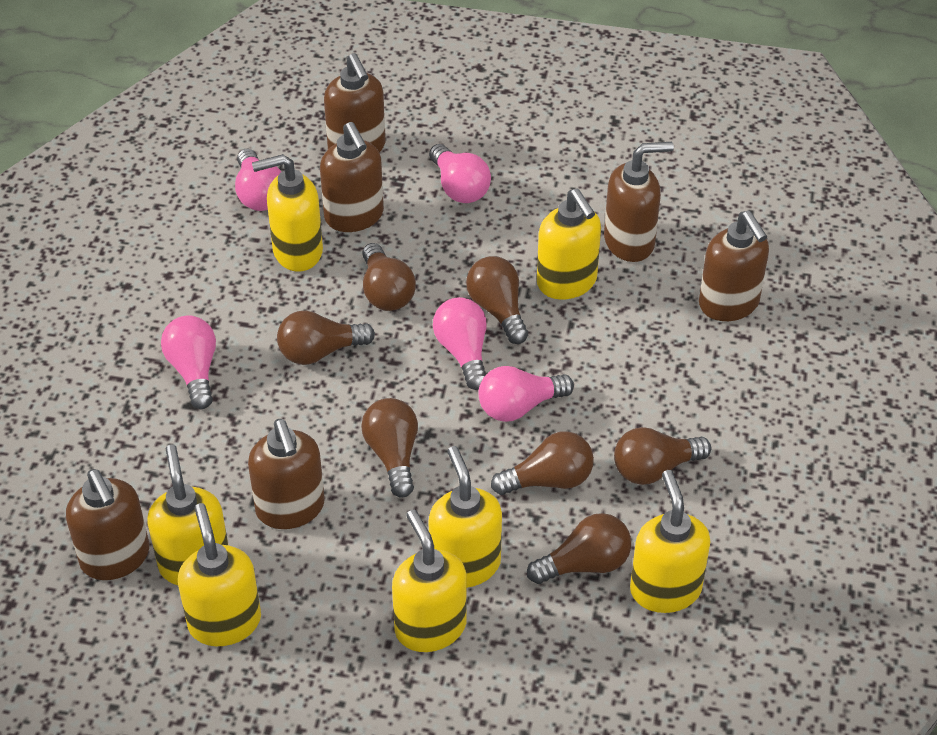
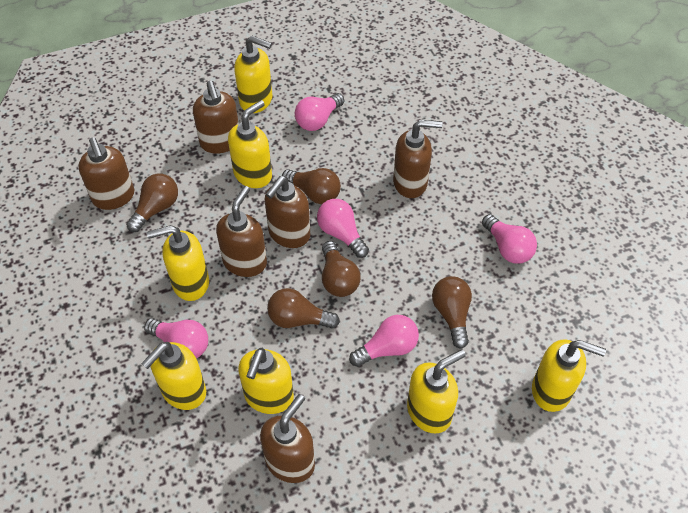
brown light bulb: 7 -> 5

